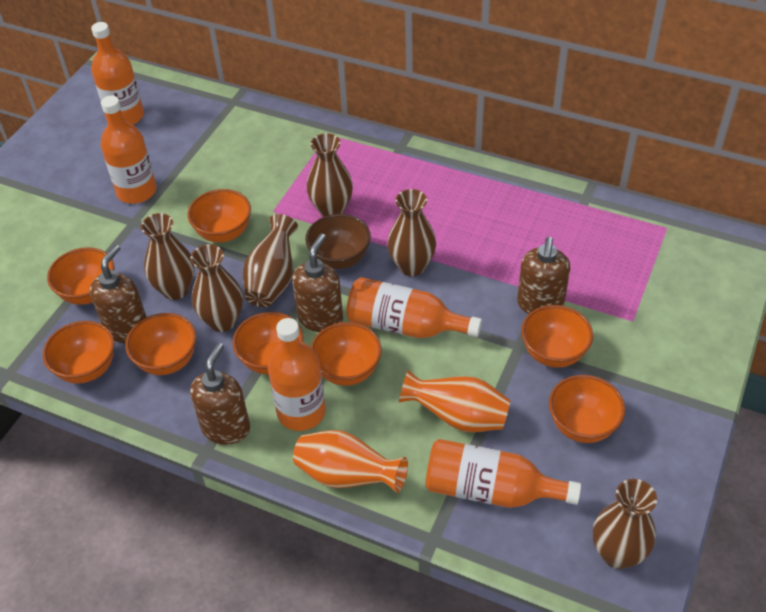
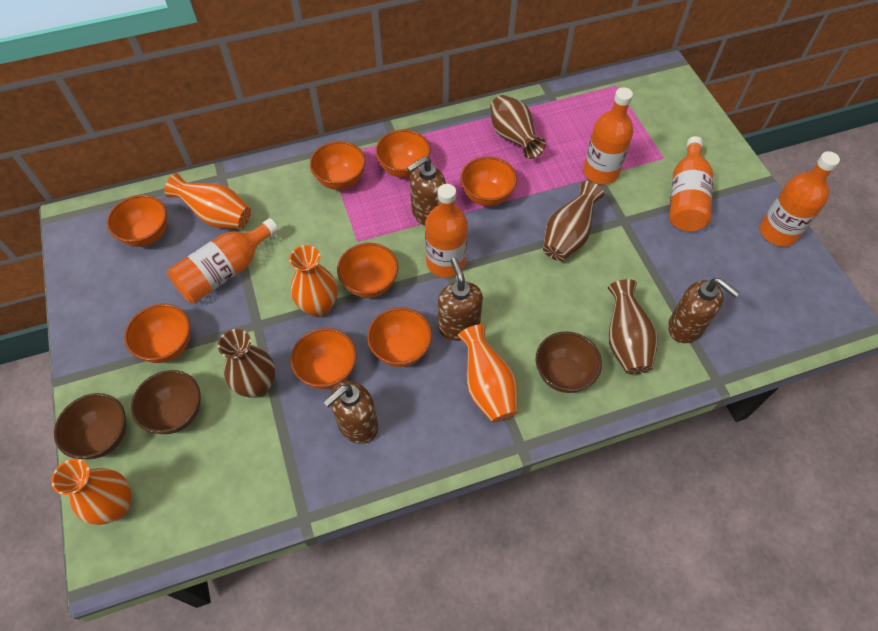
brown bowl: 1 -> 3
brown vase: 6 -> 4
orange vase: 2 -> 4

